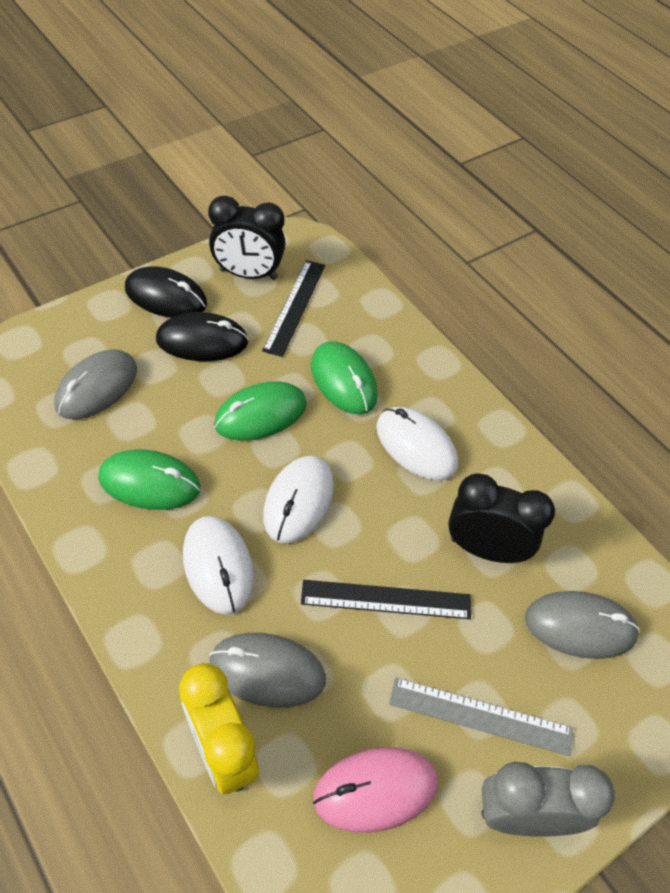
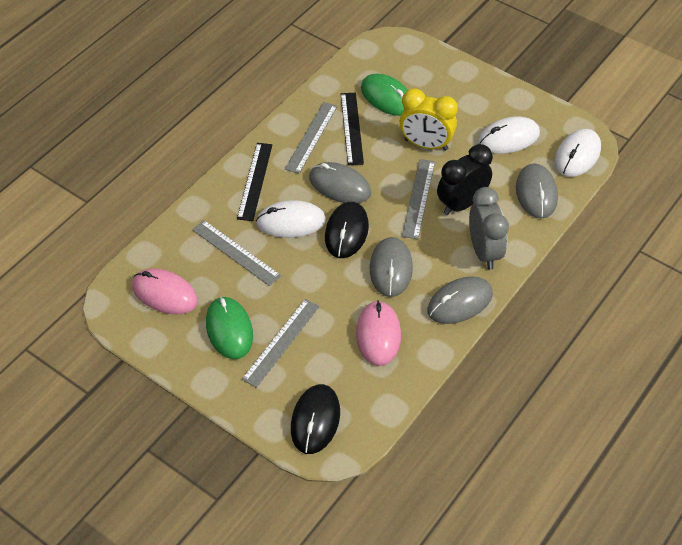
black clock: 2 -> 1
green mouse: 3 -> 2
grey mouse: 3 -> 4
grey ruler: 1 -> 4
pink mouse: 1 -> 2

